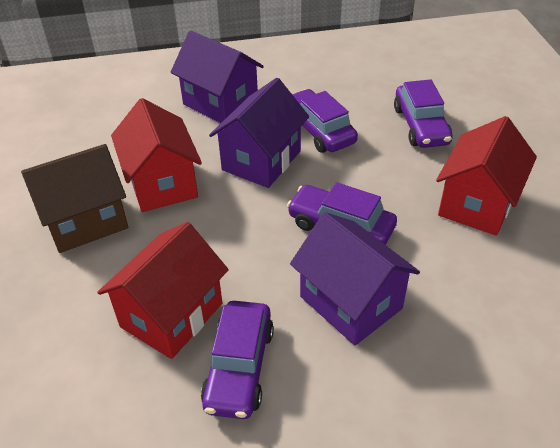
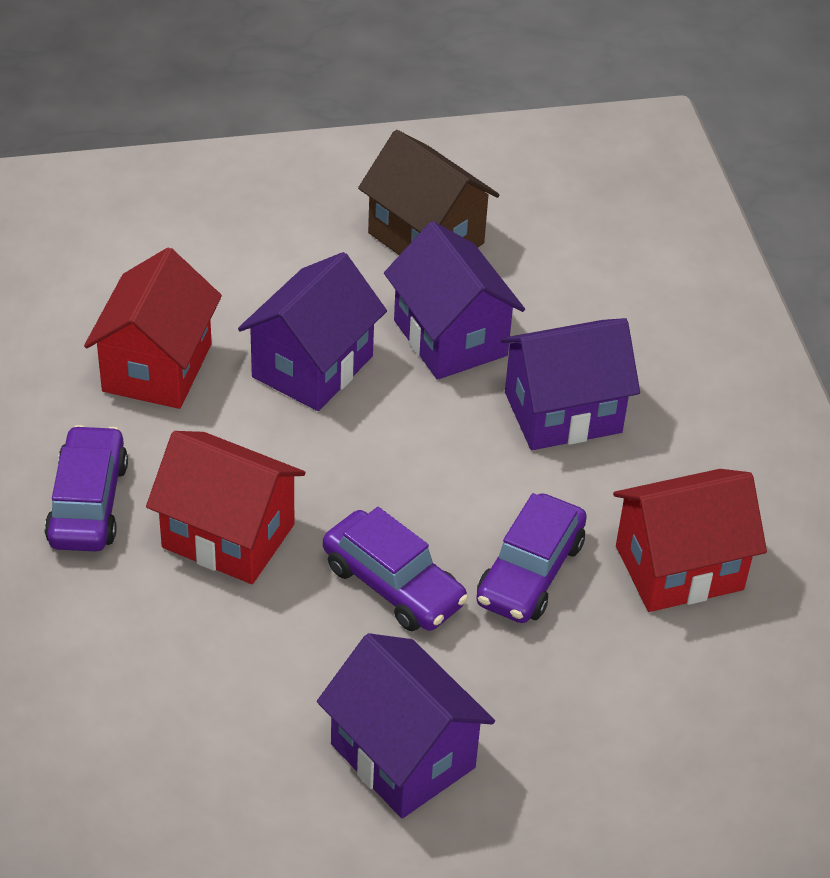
purple car: 4 -> 3
purple house: 3 -> 4

